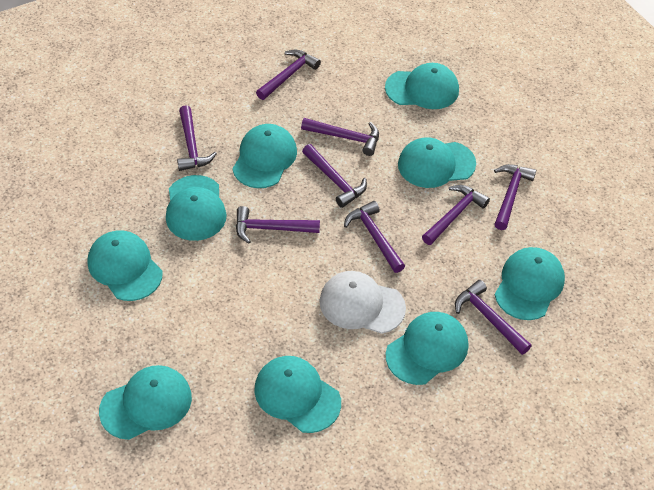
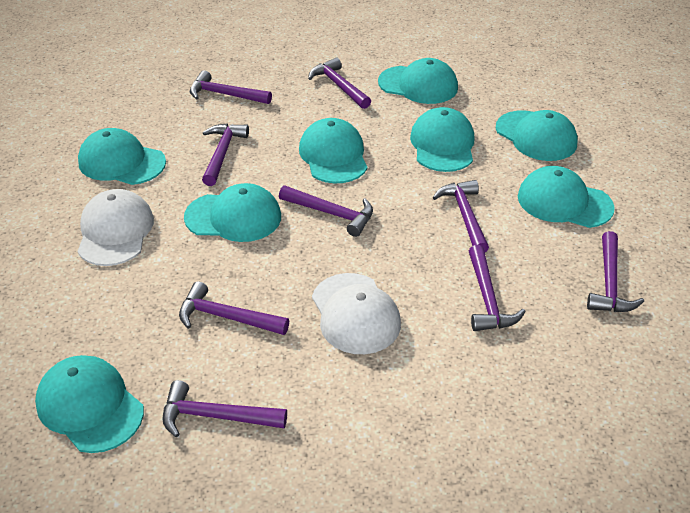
turquoise cap: 9 -> 8
white cap: 1 -> 2

